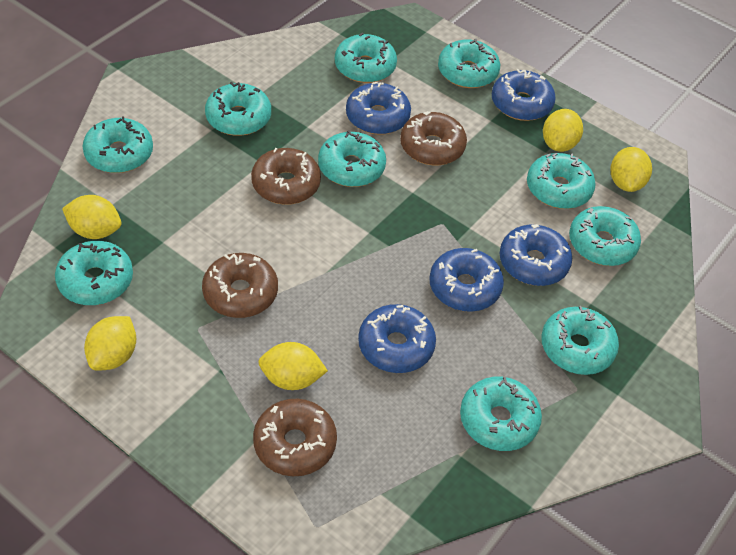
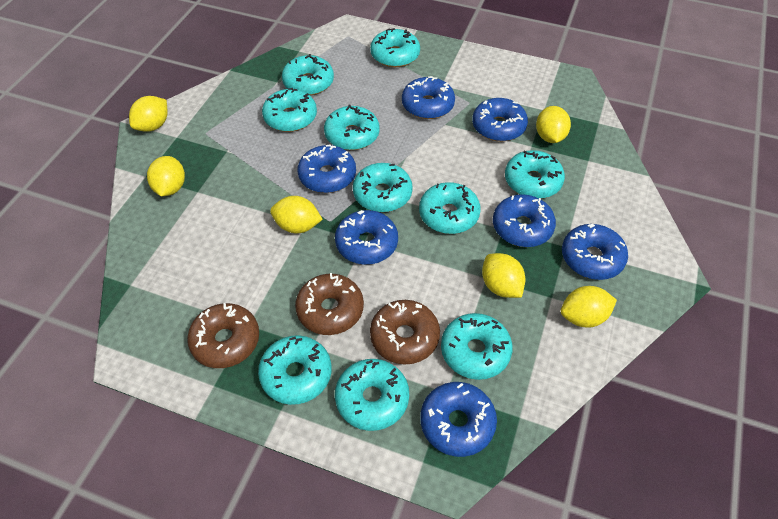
blue donut: 5 -> 7
brown donut: 4 -> 3
yellow lemon: 5 -> 6

